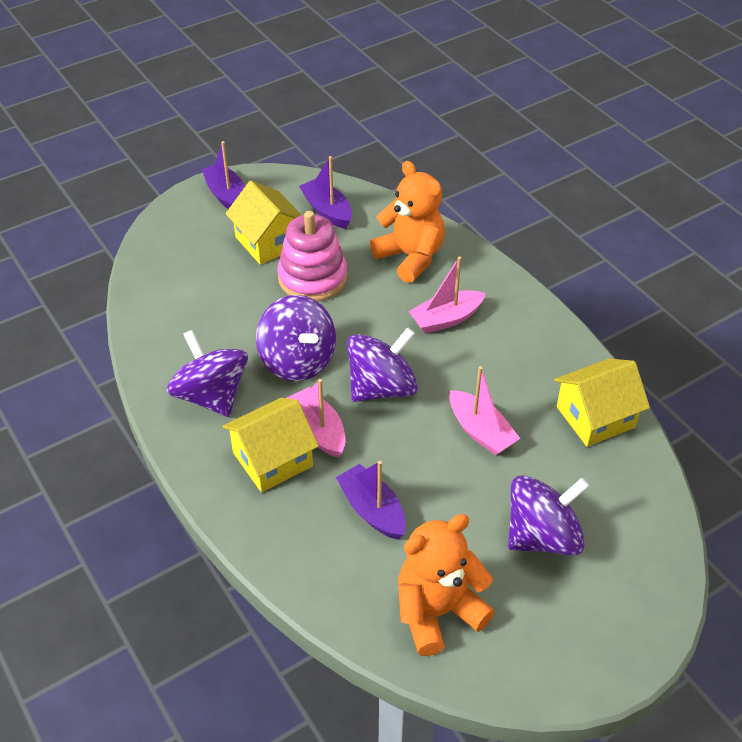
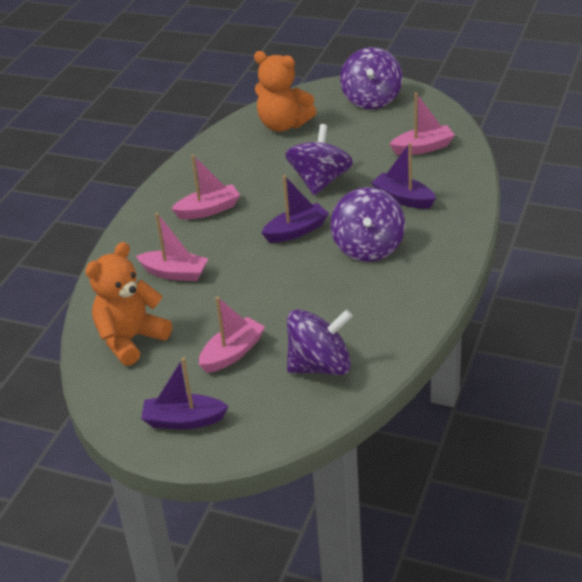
pink boat: 3 -> 4
pink stacking toy: 1 -> 0
yellow house: 3 -> 0

